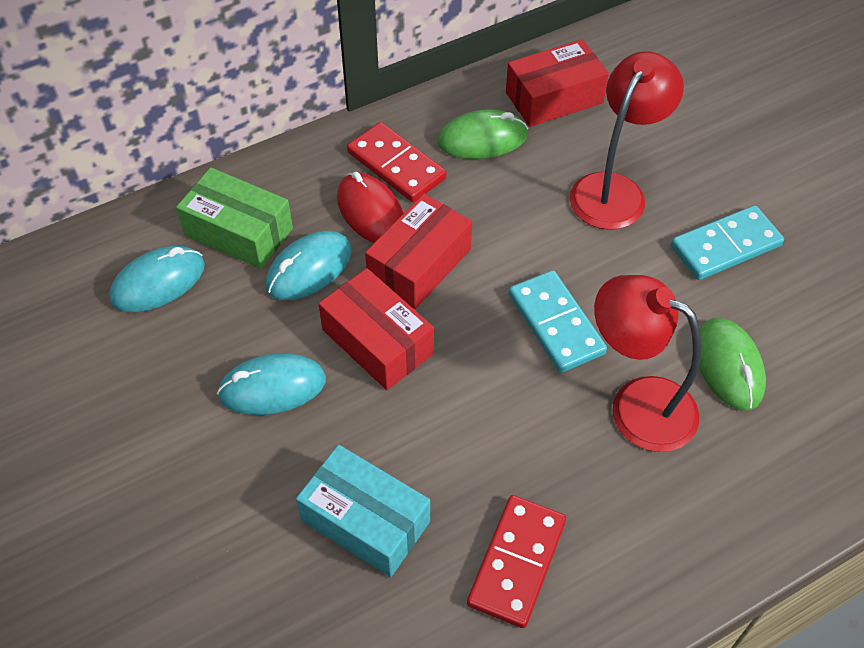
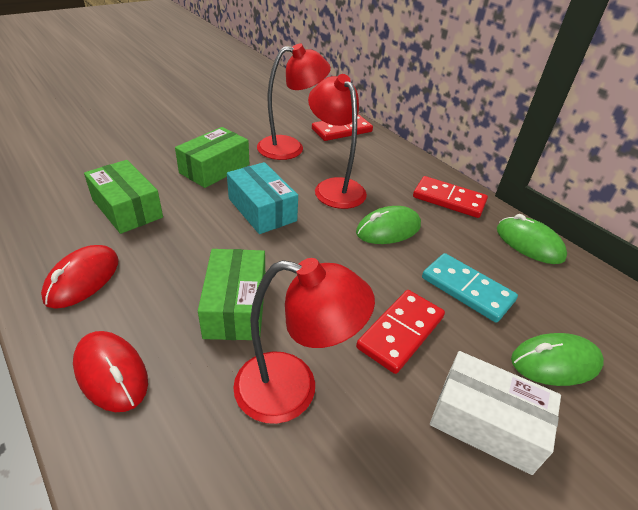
green box: 1 -> 3
green mouse: 2 -> 3
red box: 3 -> 0
red domino: 2 -> 3
red lamp: 2 -> 3
red mouse: 1 -> 2
turquoise domino: 2 -> 1
turquoise mouse: 3 -> 0
white box: 0 -> 1

